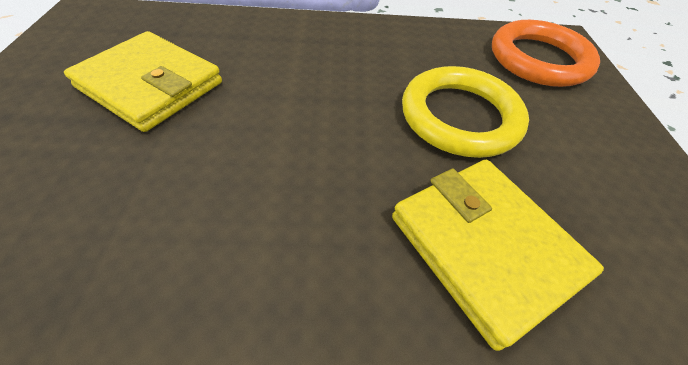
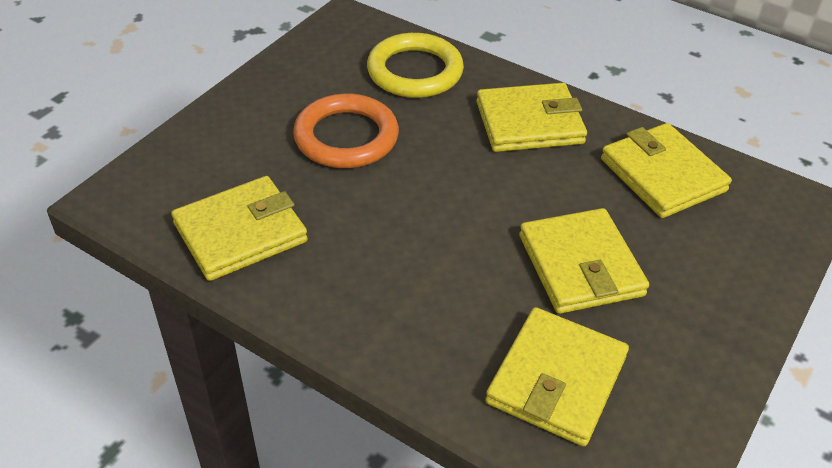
yellow wallet: 2 -> 5

